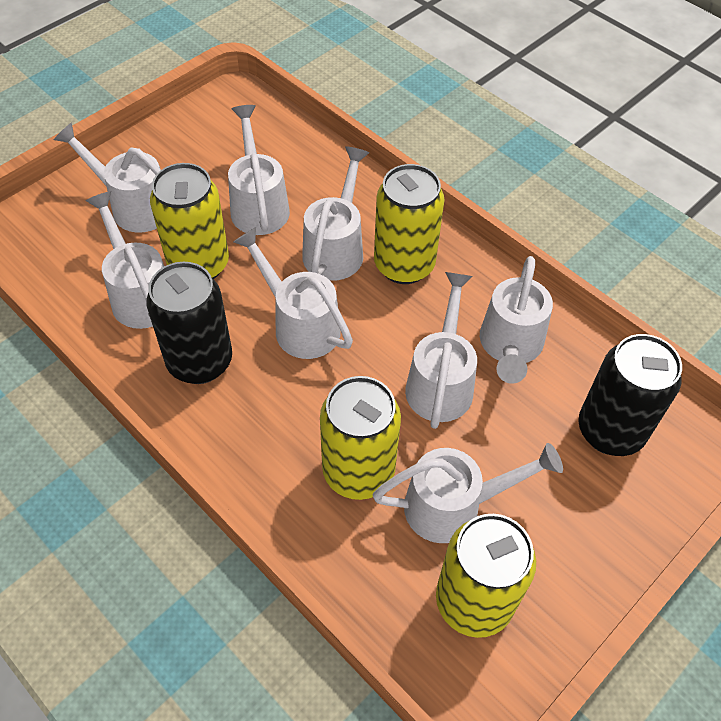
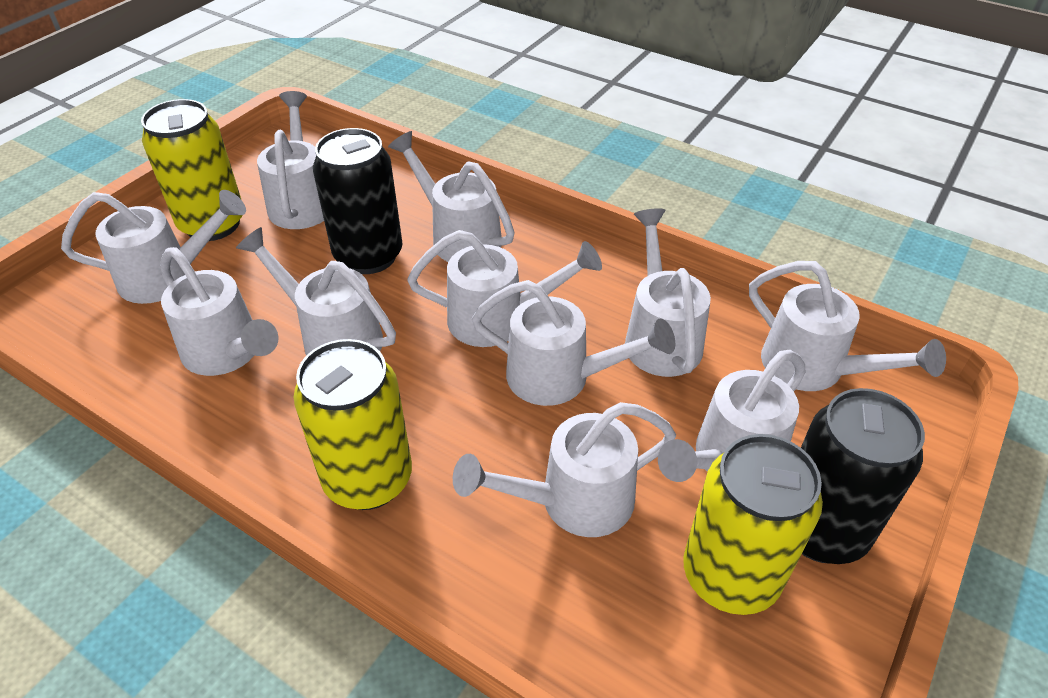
white watering can: 8 -> 11
yellow can: 4 -> 3

